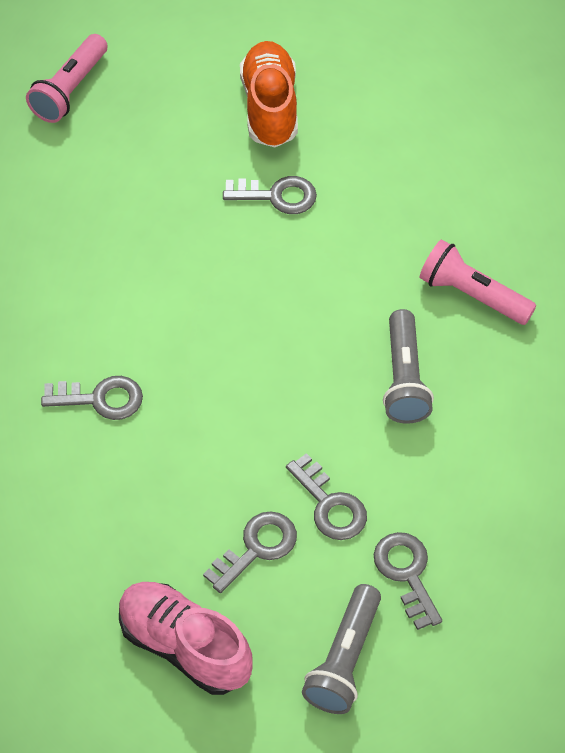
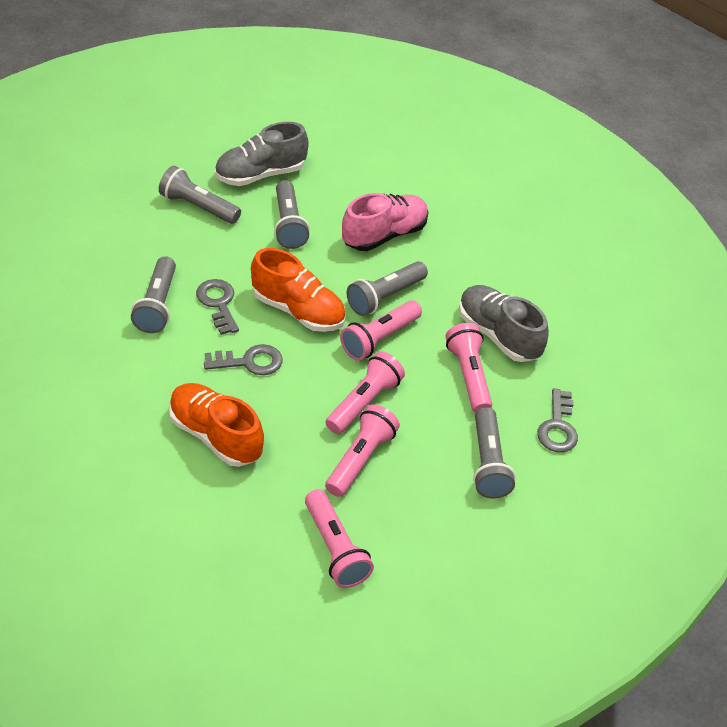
grey flashlight: 2 -> 5
grey key: 5 -> 3
grey shoe: 0 -> 2
orange shoe: 1 -> 2
pink flashlight: 2 -> 5

